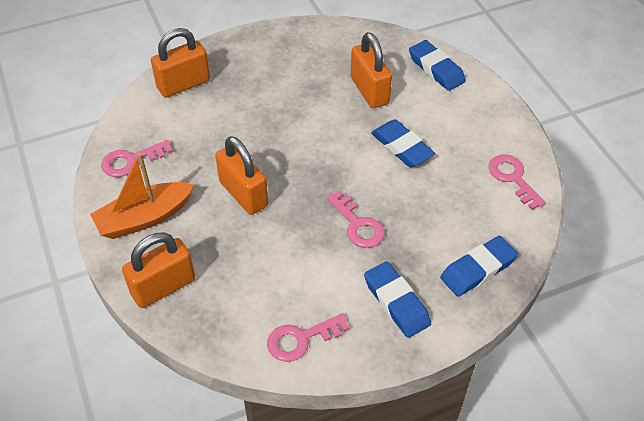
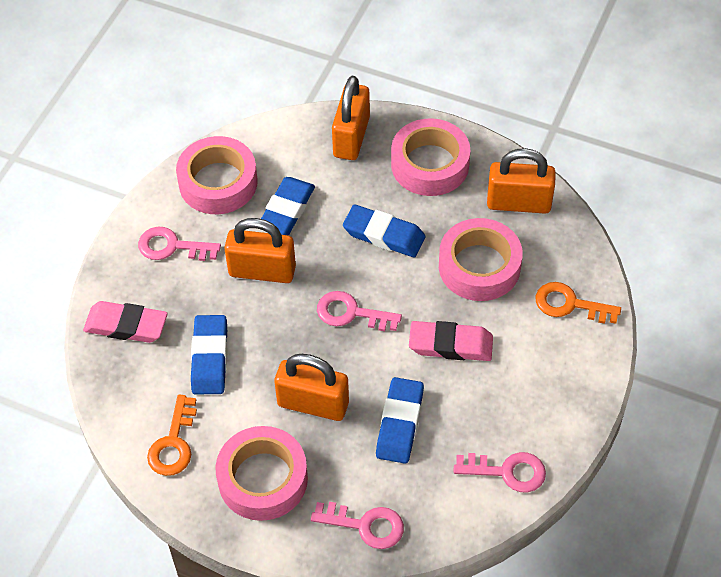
orange boat: 1 -> 0
orange key: 0 -> 2
pink eraser: 0 -> 2
pink tape: 0 -> 4

